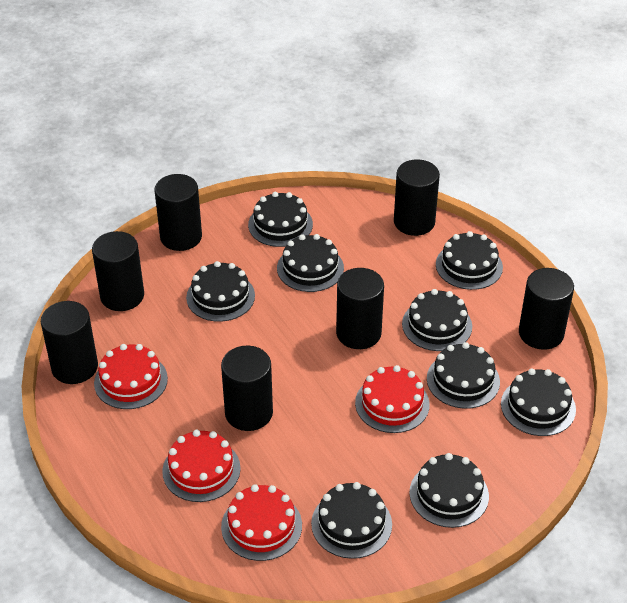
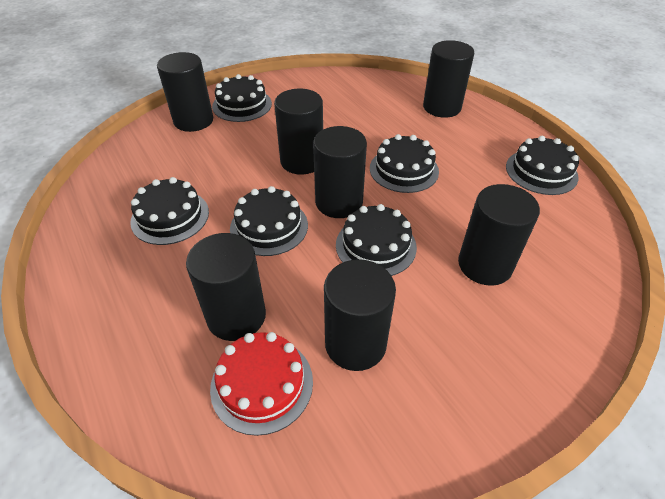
black cake: 9 -> 6
red cake: 4 -> 1

